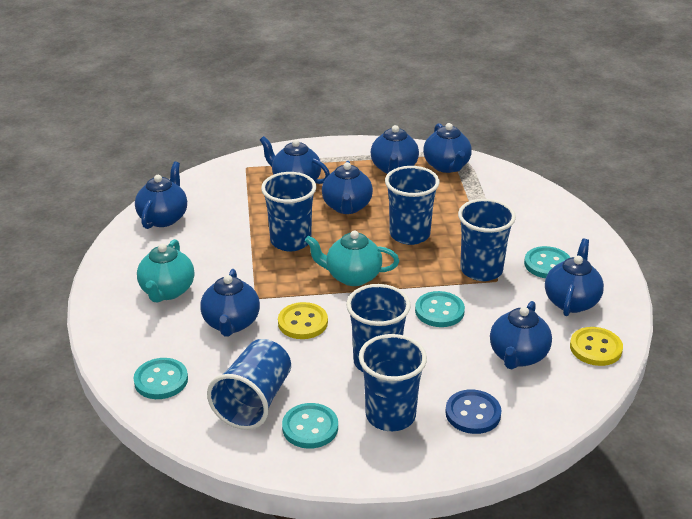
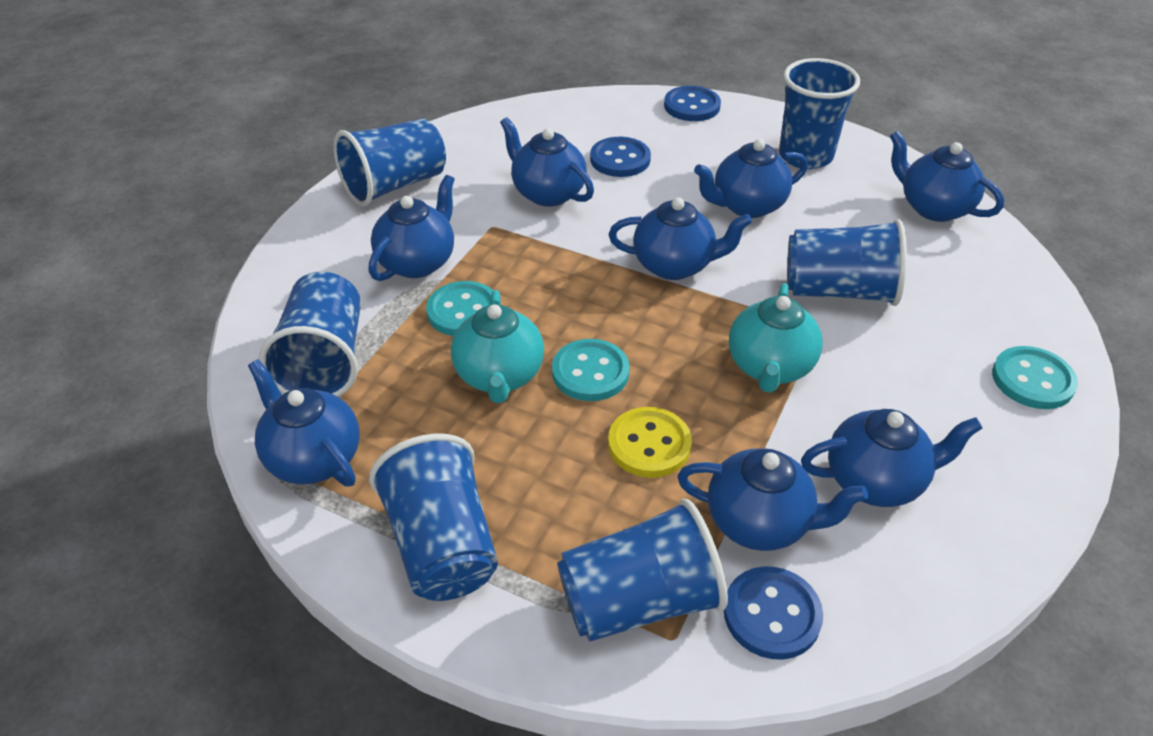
blue button: 1 -> 3
turquoise button: 4 -> 3
yellow button: 2 -> 1

